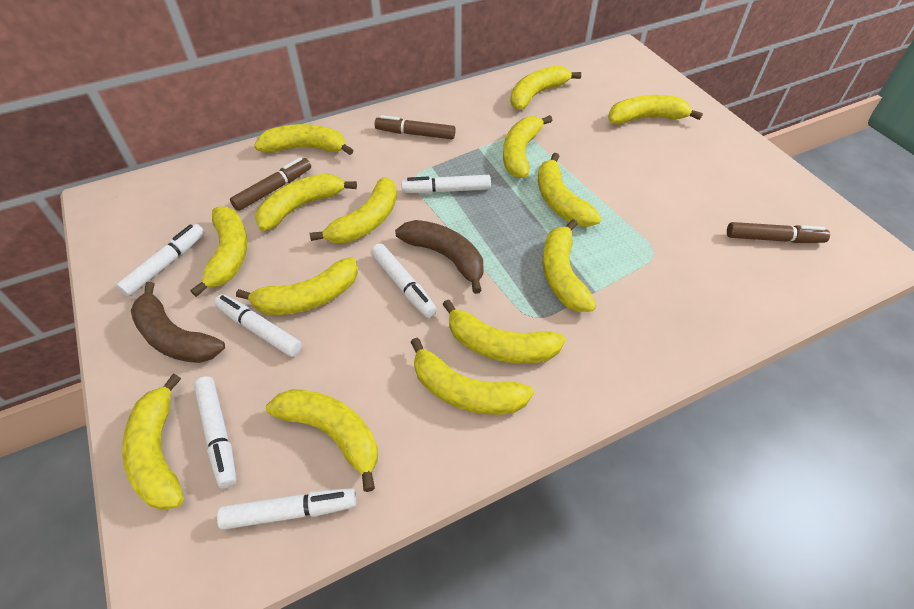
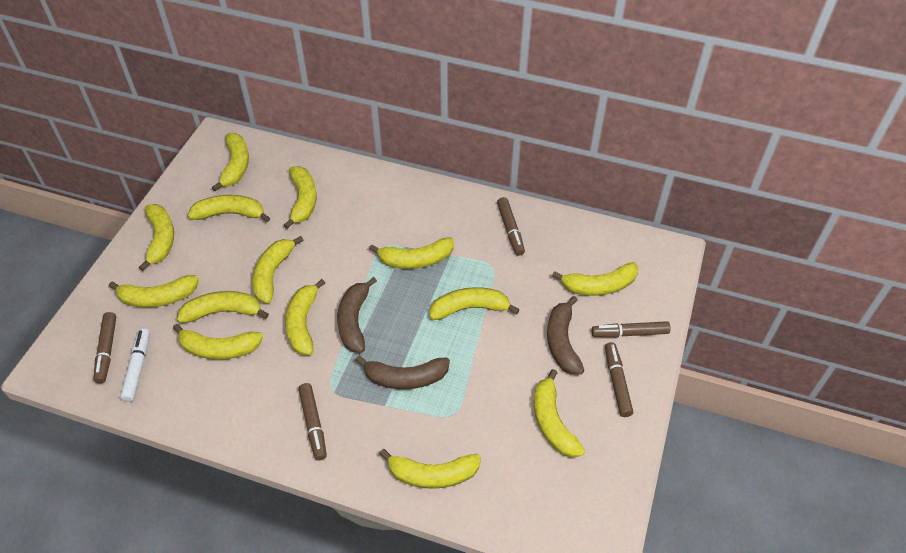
brown banana: 2 -> 3
brown marker: 3 -> 5
white marker: 6 -> 1

